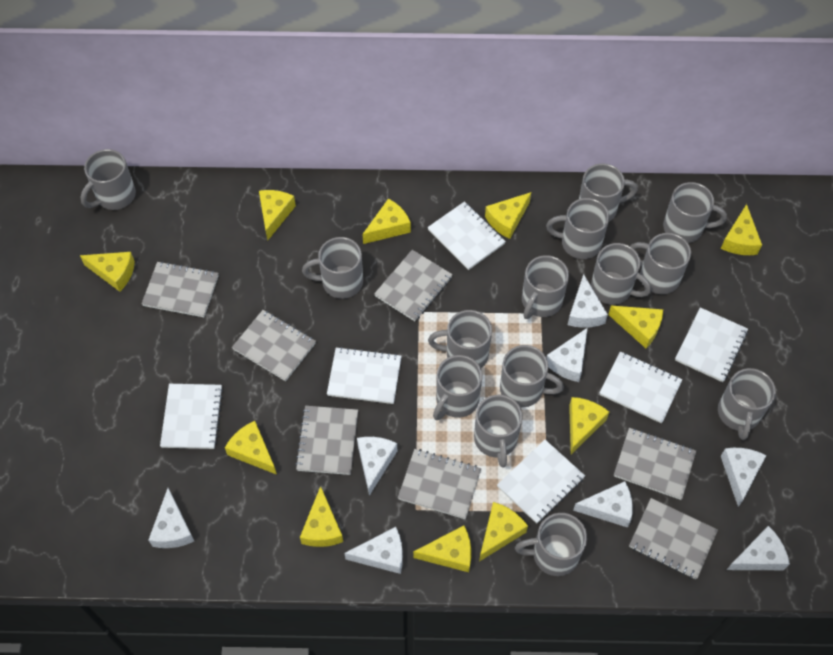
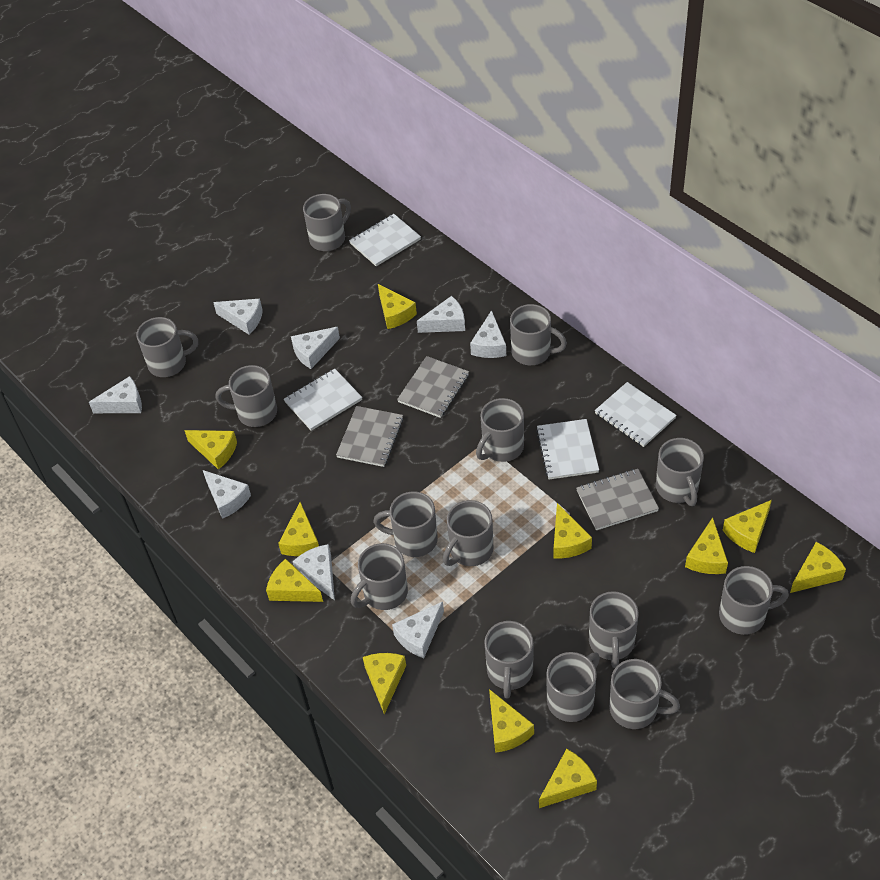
grey notebook: 7 -> 3
white notebook: 6 -> 4

